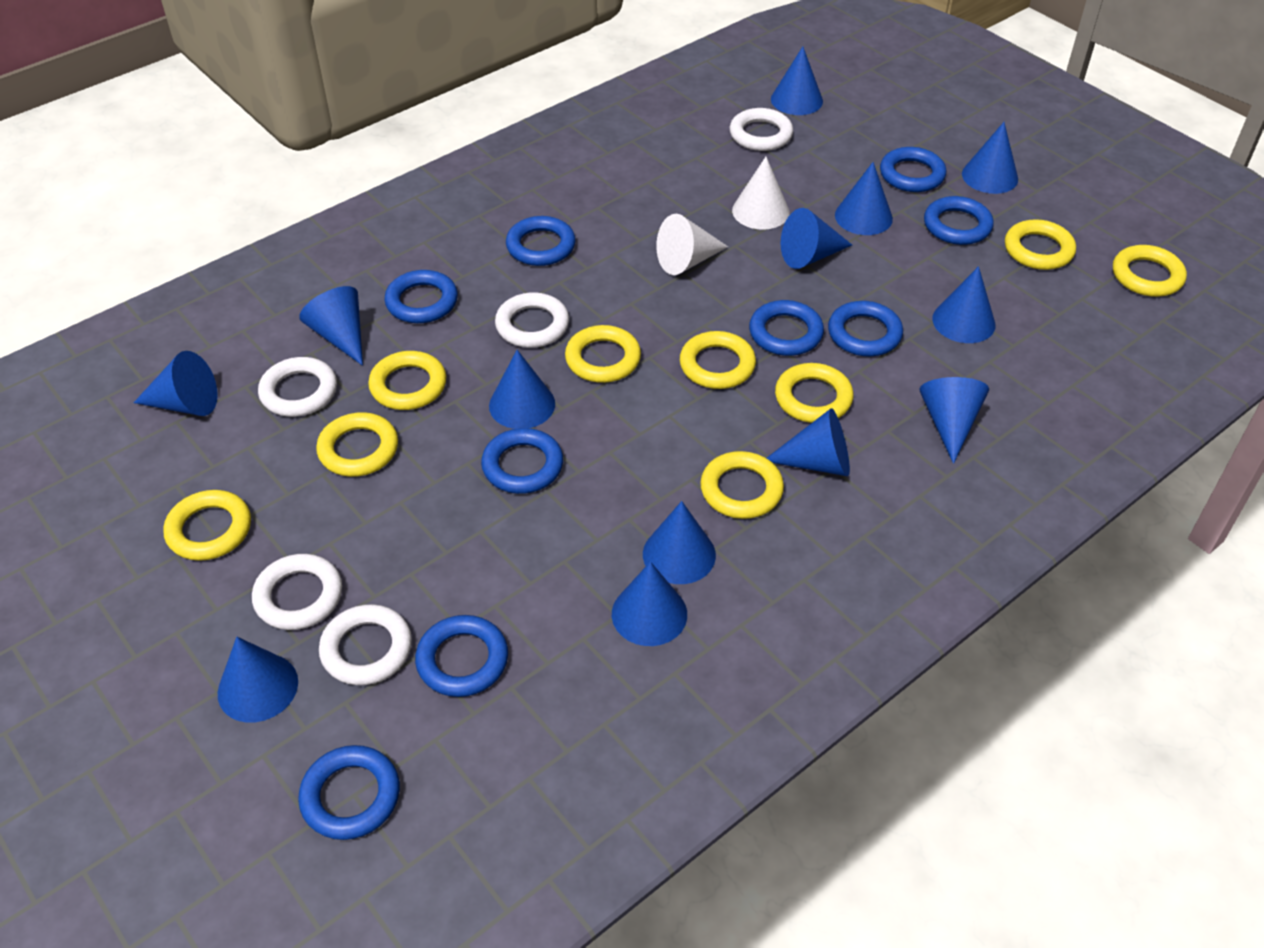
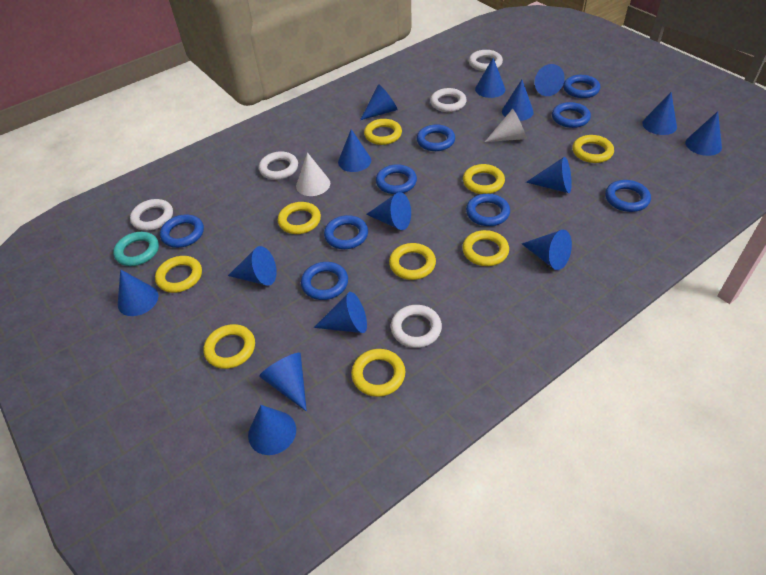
blue cone: 13 -> 15
turquoise ring: 0 -> 1

